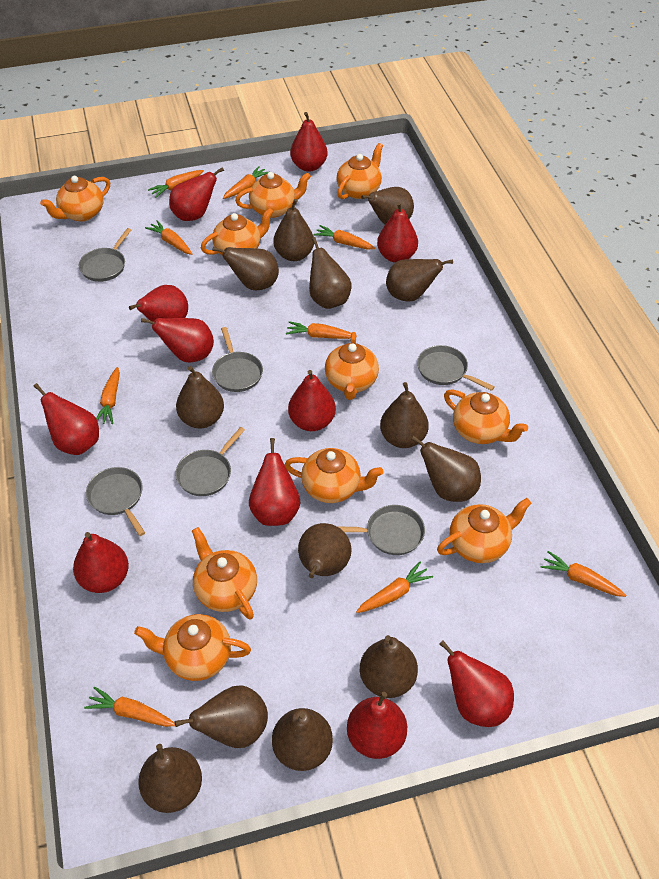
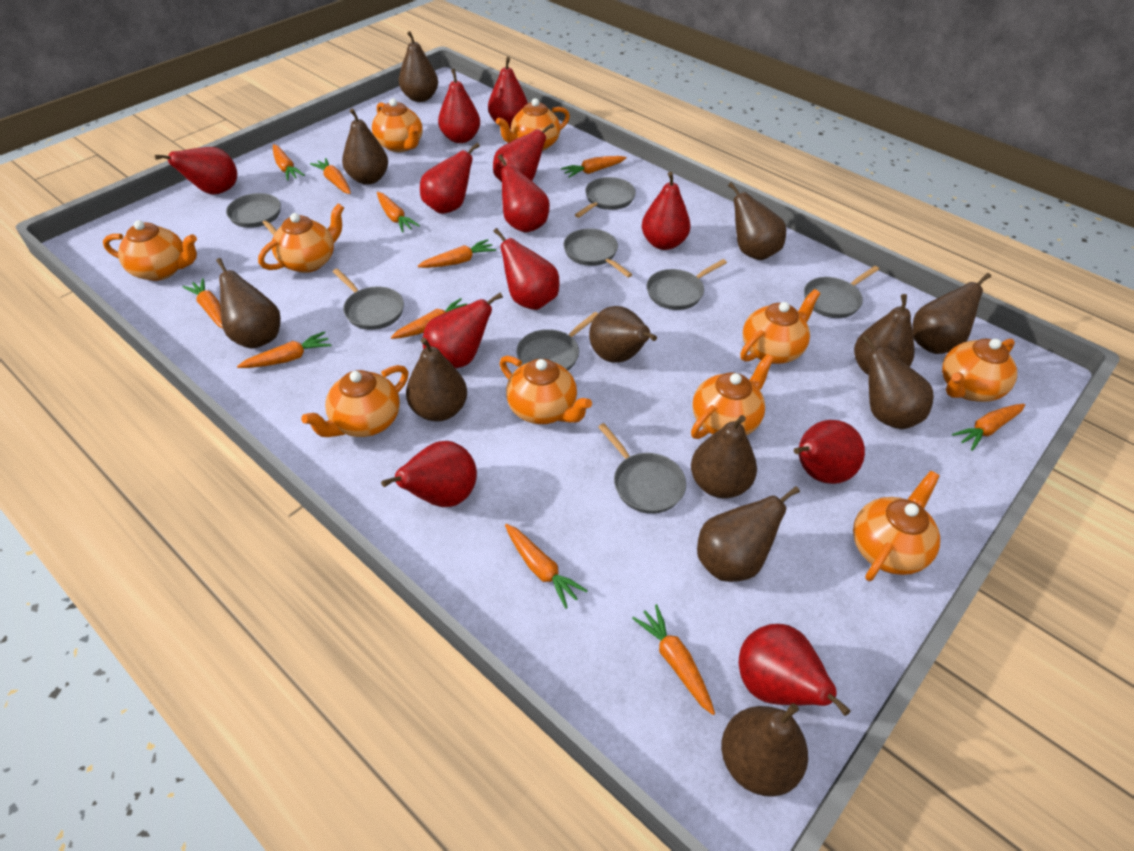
brown pear: 13 -> 12
grey pan: 6 -> 8
orange carrot: 9 -> 11
red pear: 11 -> 12

